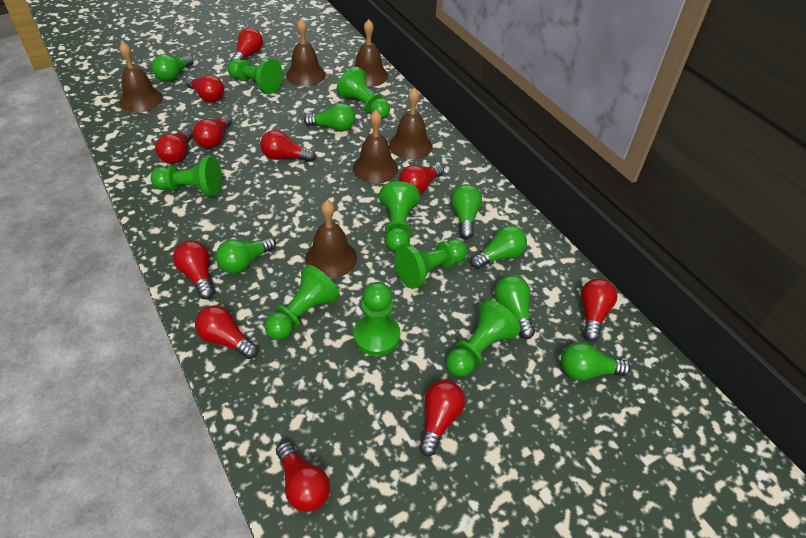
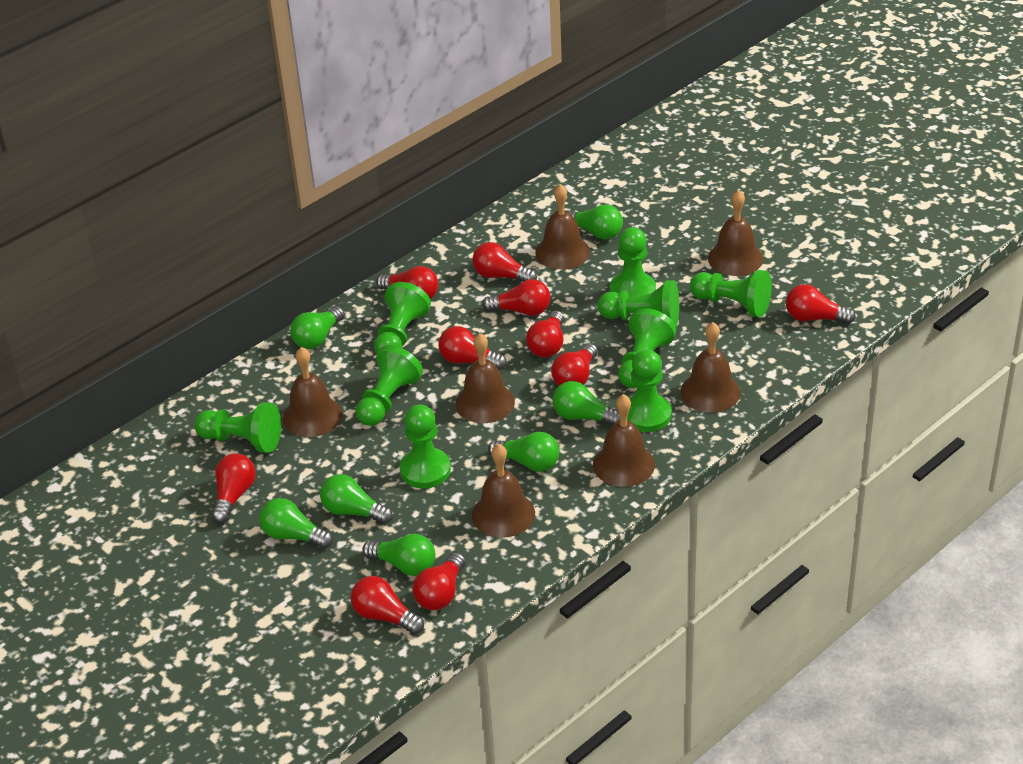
brown bell: 6 -> 7
green pawn: 8 -> 9
red light bulb: 11 -> 10

